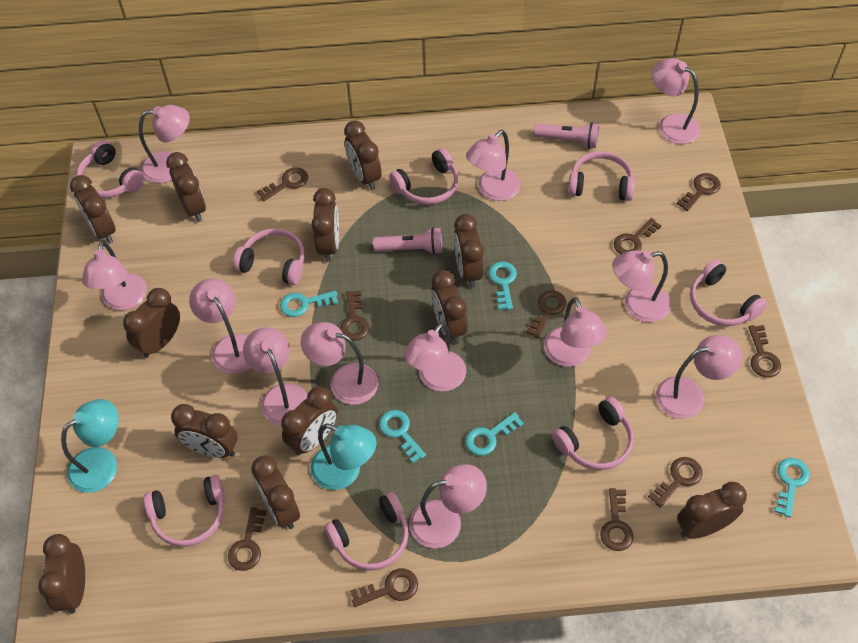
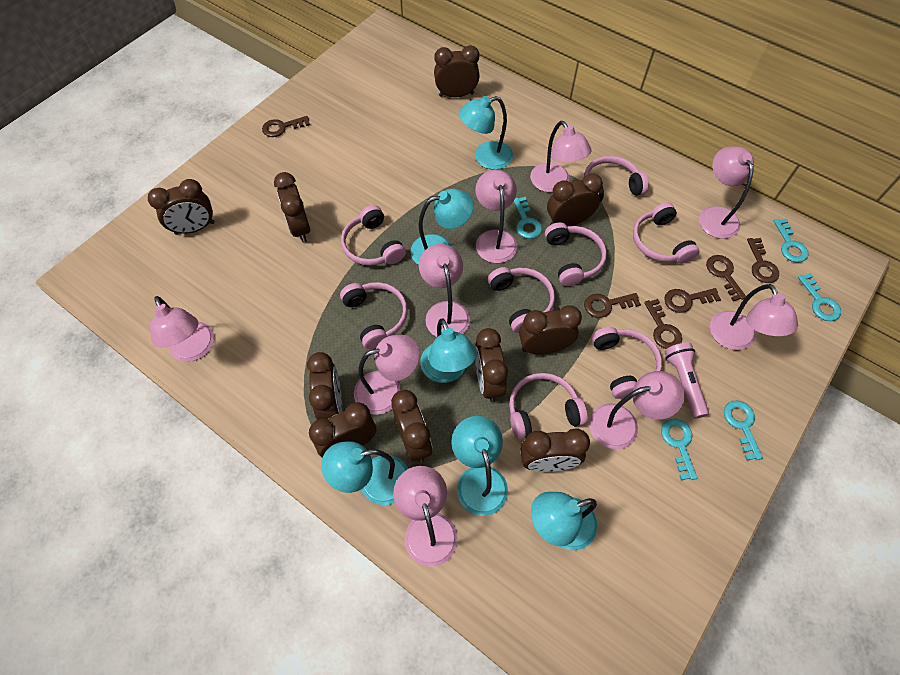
brown clock: 12 -> 10
brown key: 10 -> 6
pink flashlight: 2 -> 1
pink lamp: 12 -> 9
turquoise lamp: 2 -> 6

